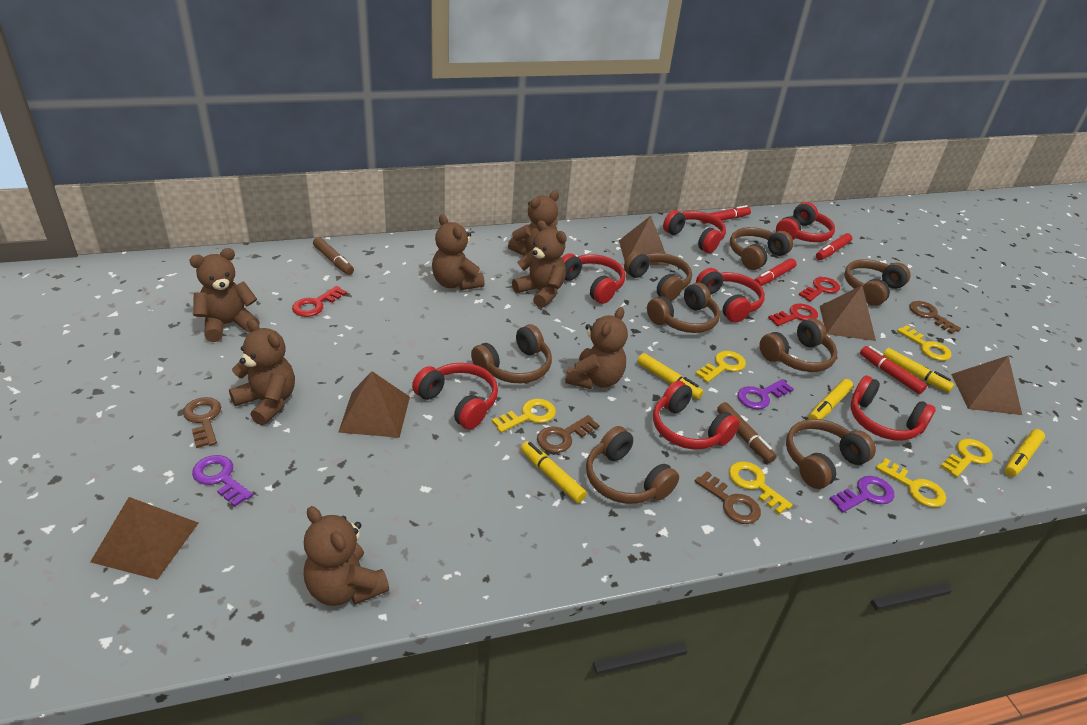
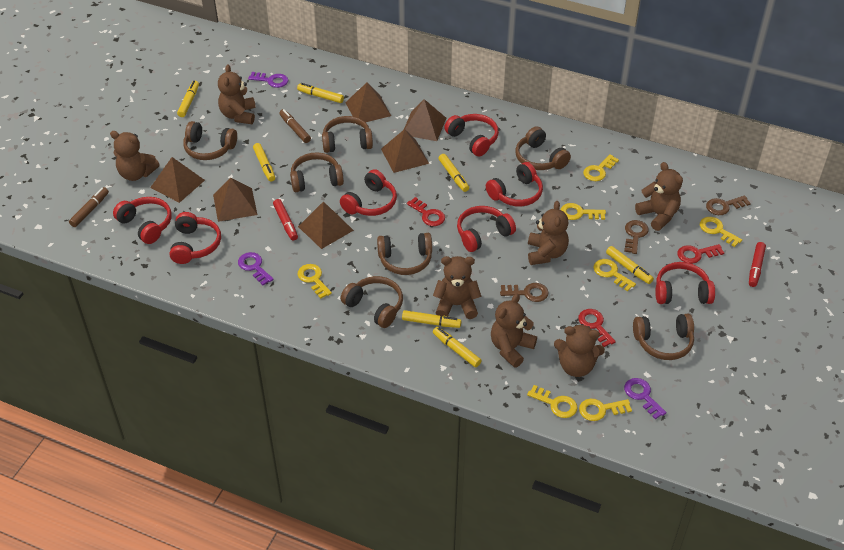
brown headphones: 8 -> 7
brown key: 4 -> 3
brown pyramid: 5 -> 6
red marker: 4 -> 2
yellow key: 6 -> 7
yellow marker: 5 -> 7

